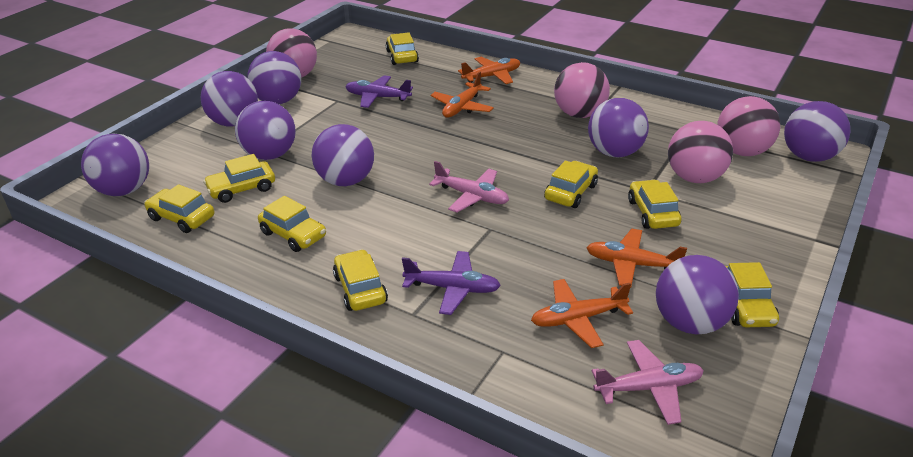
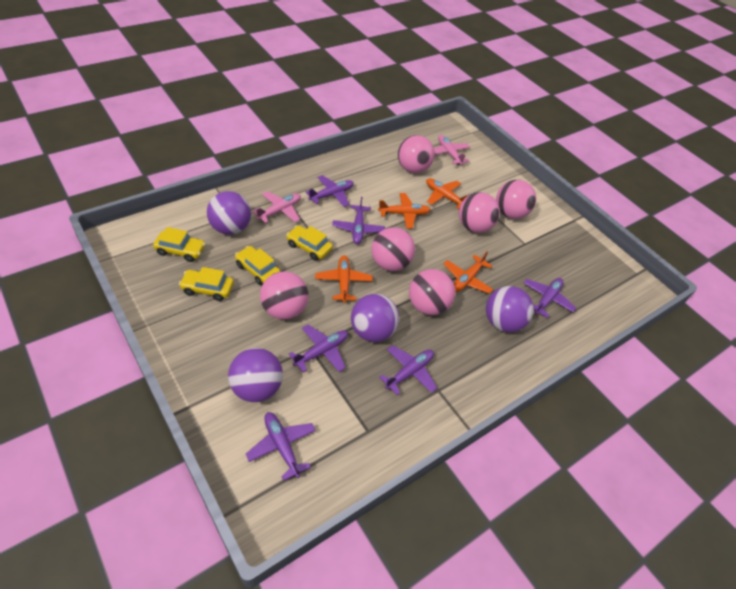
pink ball: 4 -> 6
purple ball: 8 -> 4
purple plane: 2 -> 6
yellow car: 8 -> 4

